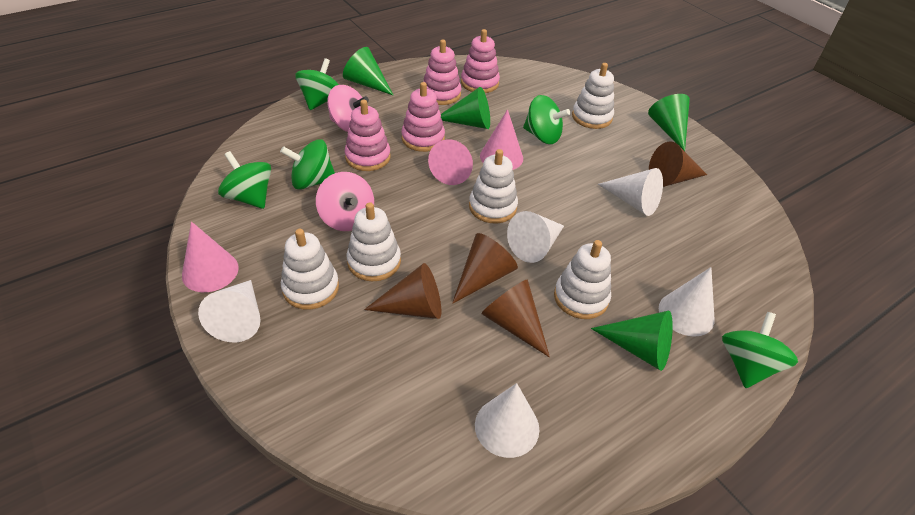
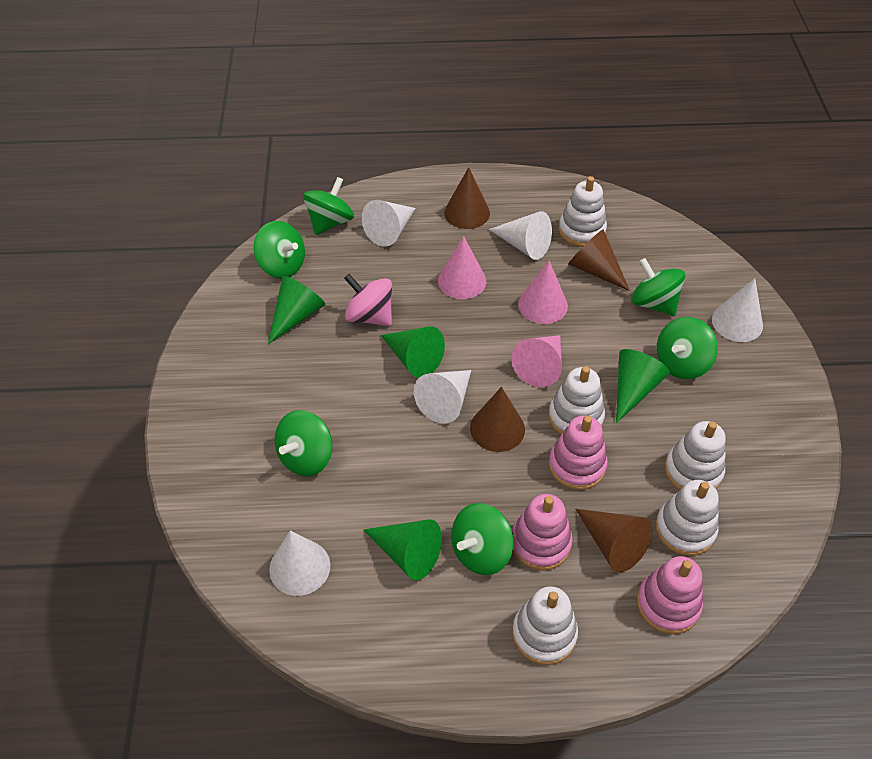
green spinning top: 5 -> 6
pink spinning top: 2 -> 1
pink stacking toy: 4 -> 3

